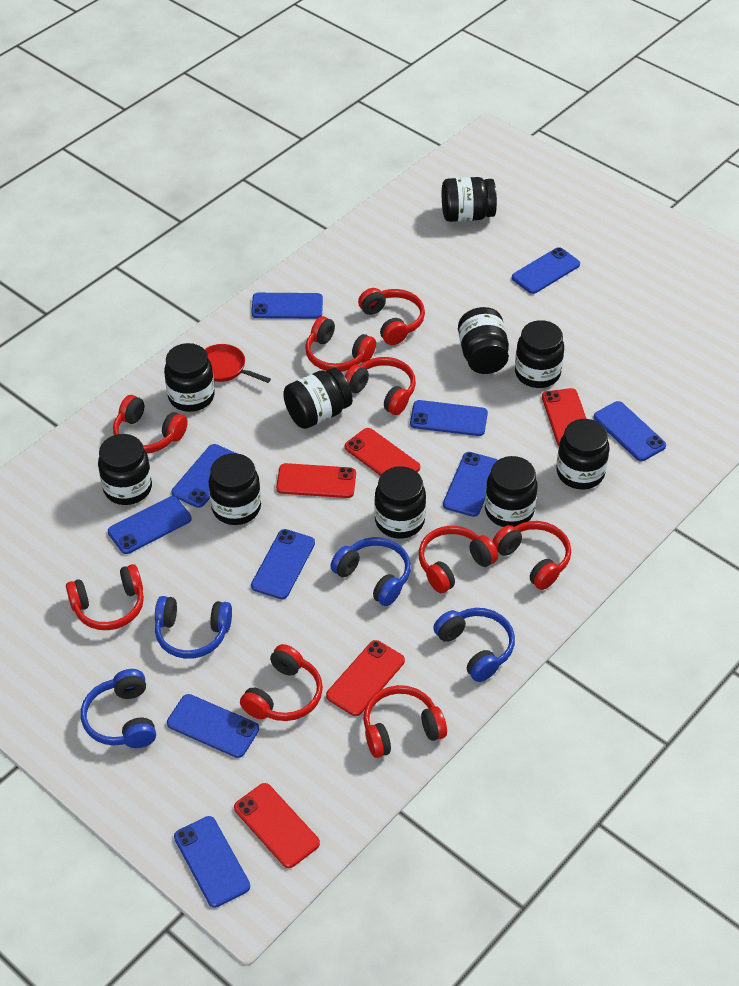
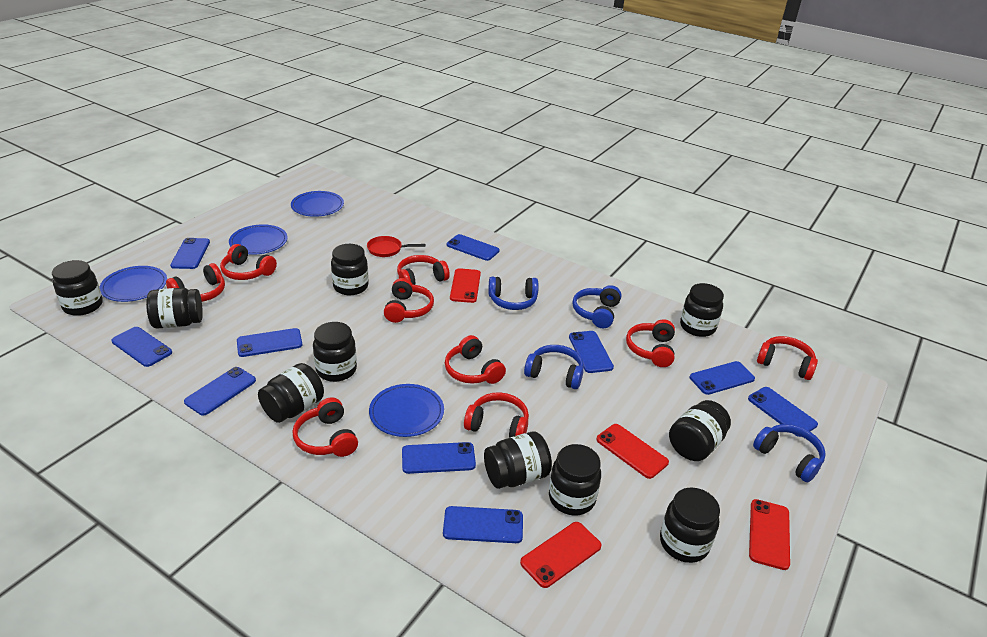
blue plate: 0 -> 4
red phone: 5 -> 4

